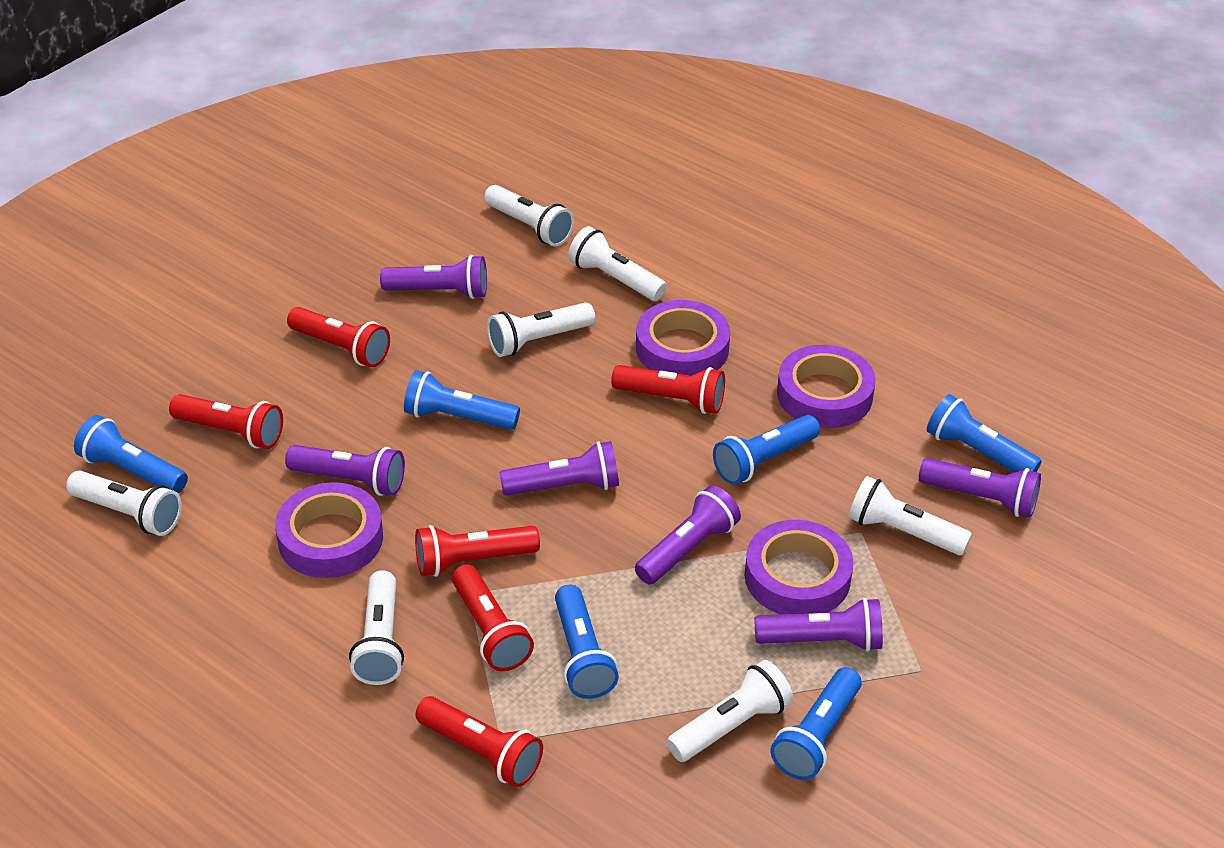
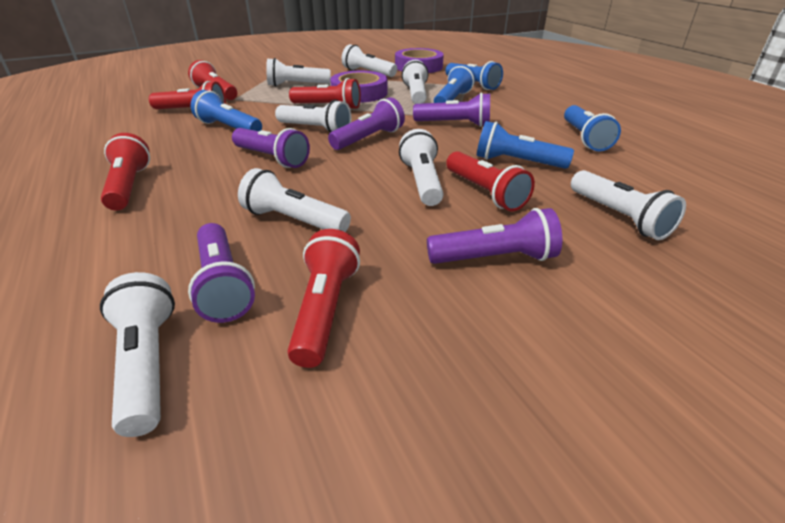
blue flashlight: 6 -> 5
purple flashlight: 6 -> 5
purple tape: 4 -> 2
white flashlight: 7 -> 8

